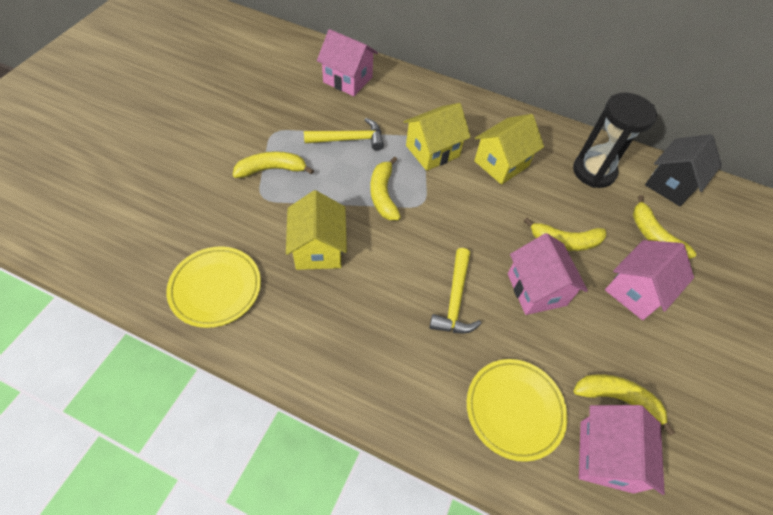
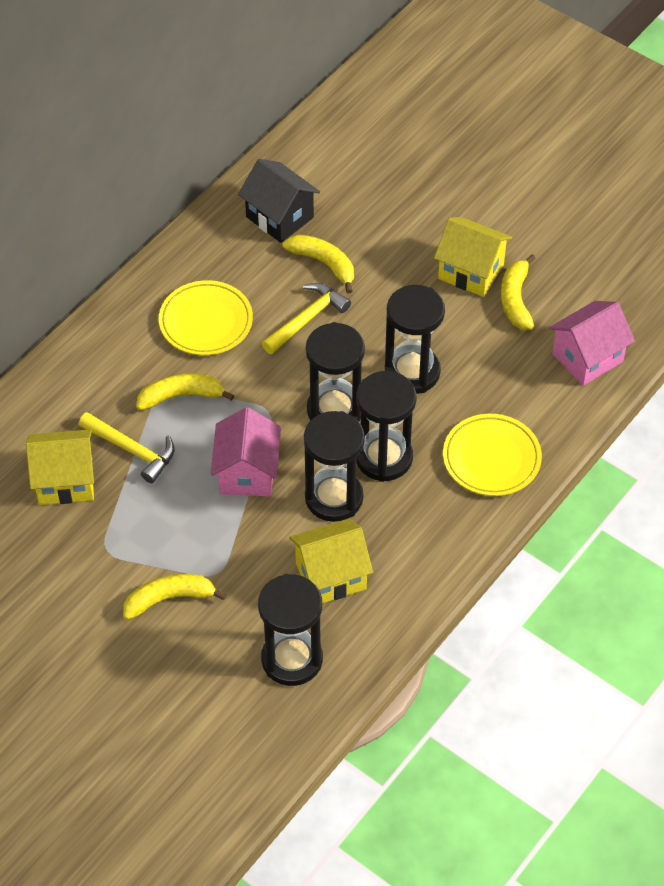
black hourglass: 1 -> 5
pink house: 4 -> 2
yellow banana: 5 -> 4

